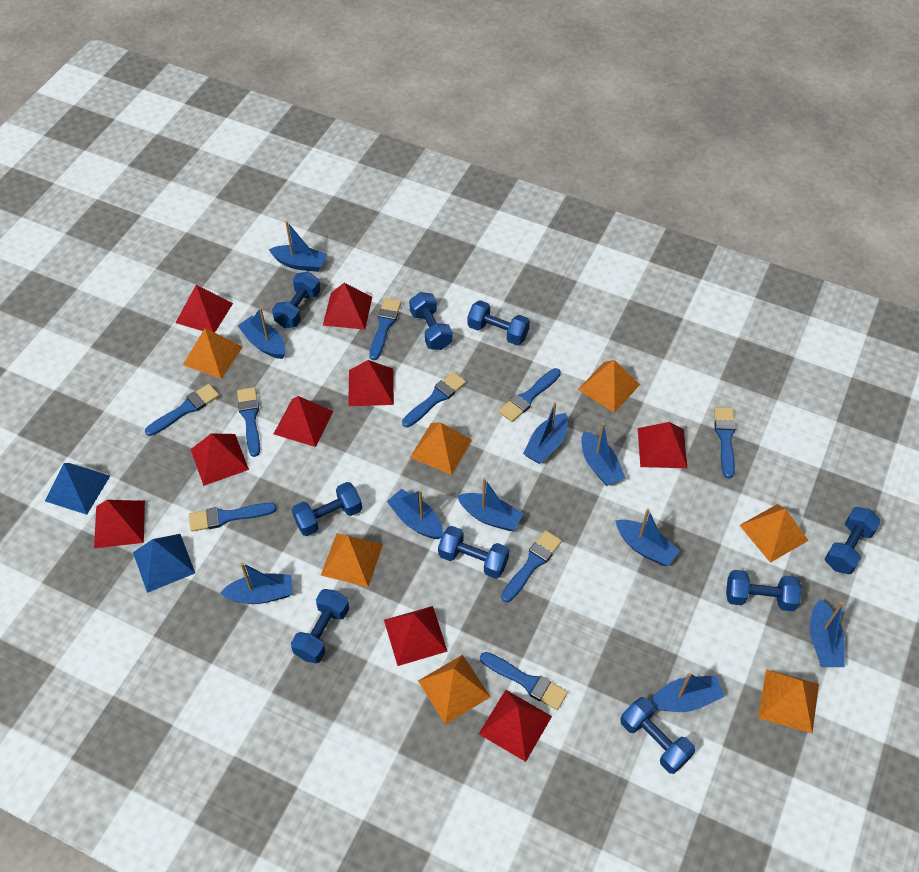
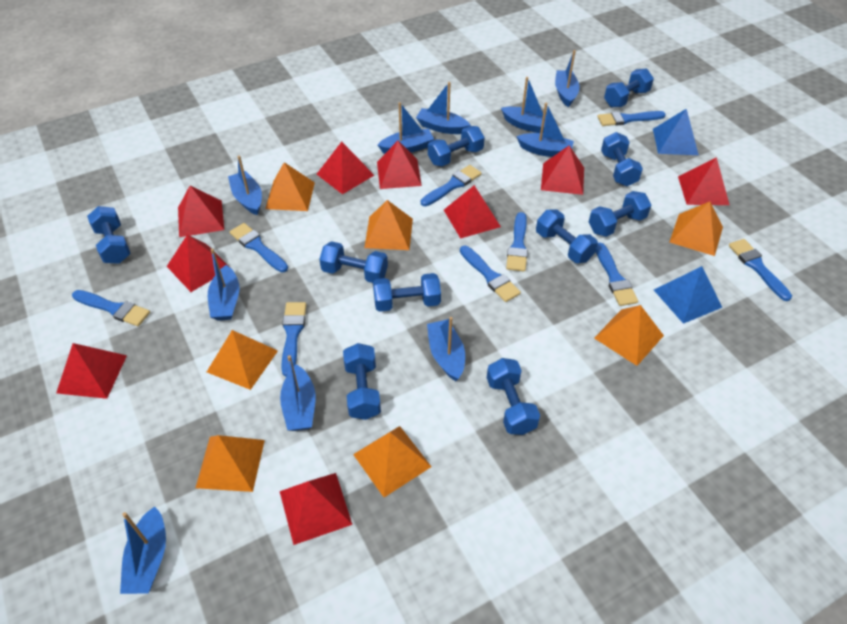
blue dumbbell: 9 -> 10

